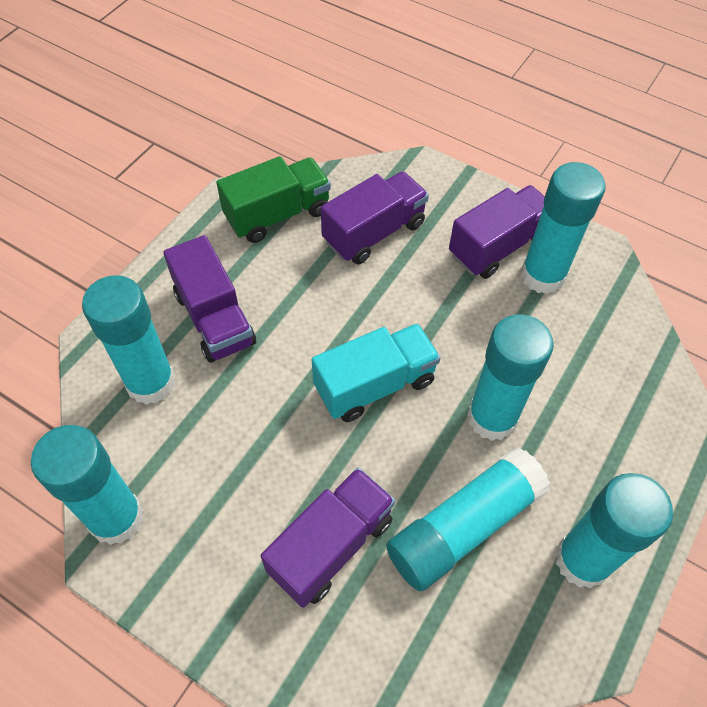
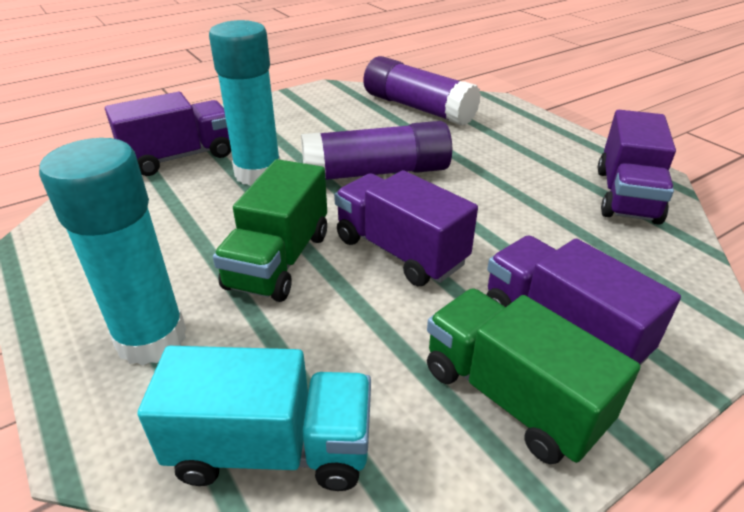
green truck: 1 -> 2
purple glue stick: 0 -> 2
turquoise glue stick: 6 -> 2

